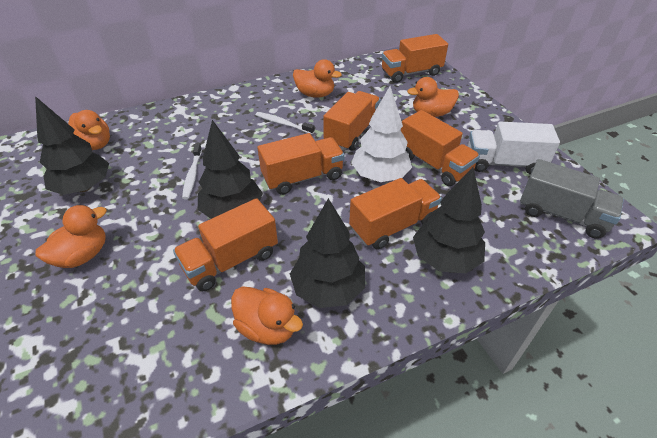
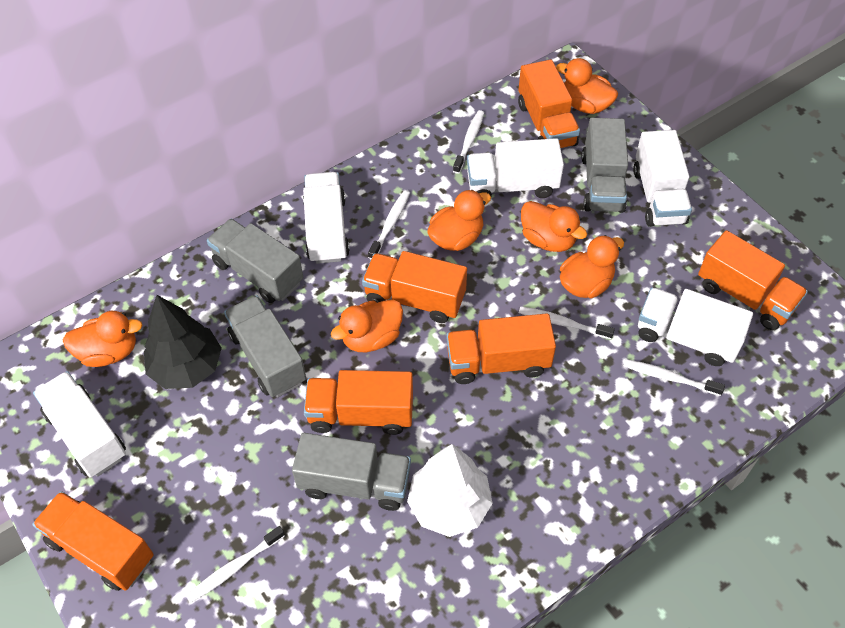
black tree: 4 -> 1
grey truck: 1 -> 4
orange duck: 5 -> 6
white toothbrush: 2 -> 5
white truck: 1 -> 5

